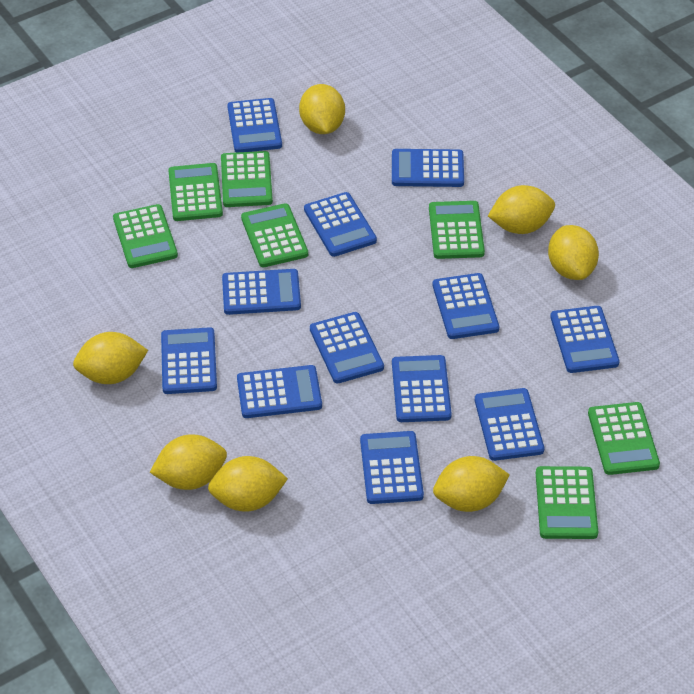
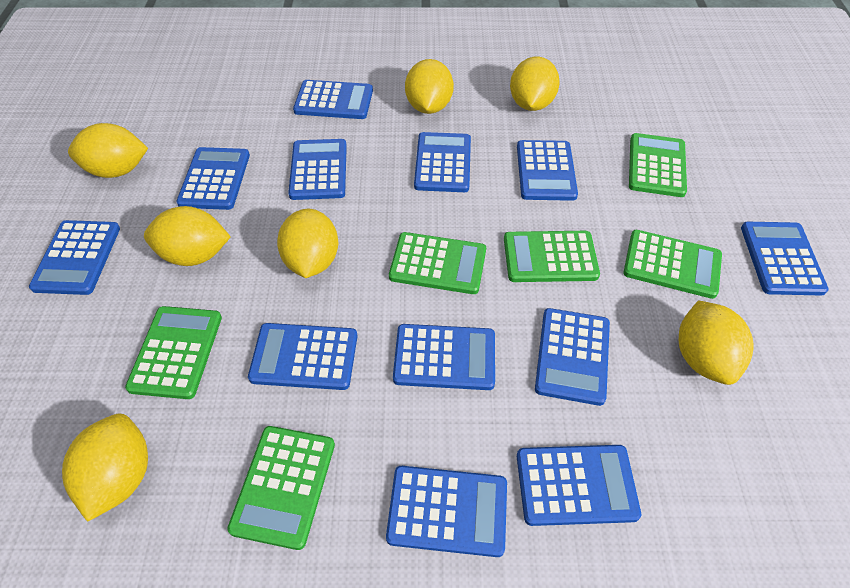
green calculator: 7 -> 6

